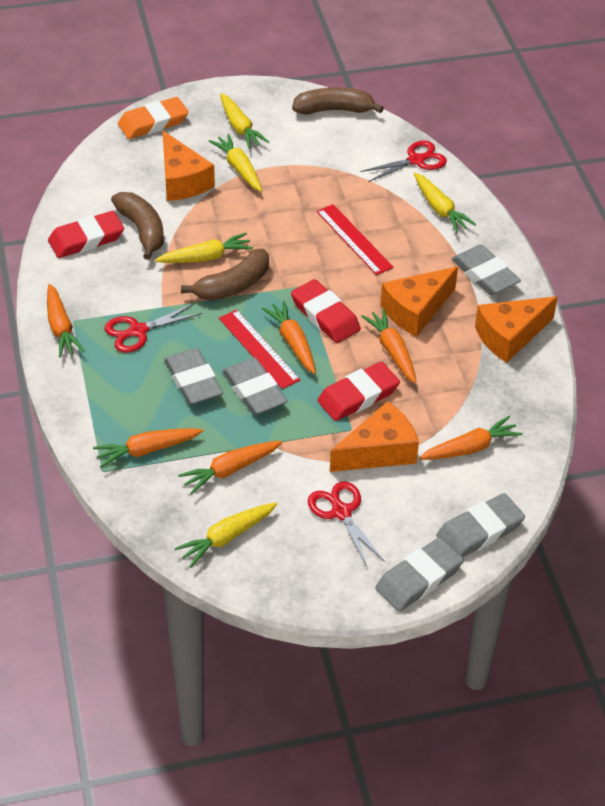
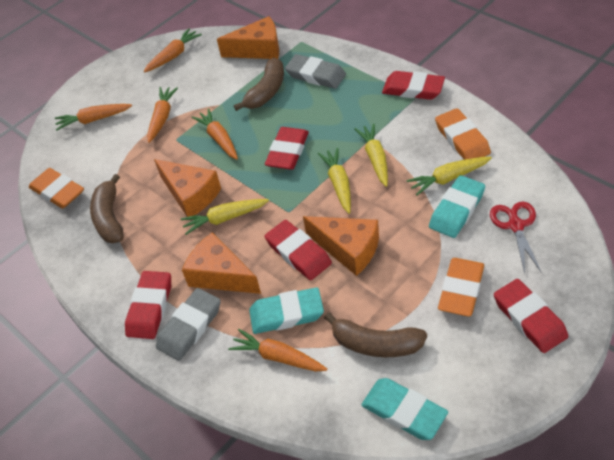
grey eraser: 5 -> 2
orange carrot: 6 -> 5
orange eraser: 1 -> 3
red eraser: 3 -> 5
red ruler: 2 -> 0
red scissors: 3 -> 1
turquoise eraser: 0 -> 3
yellow carrot: 5 -> 4

